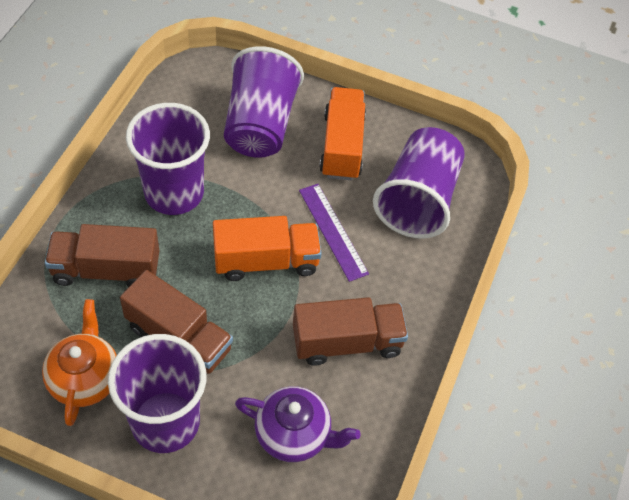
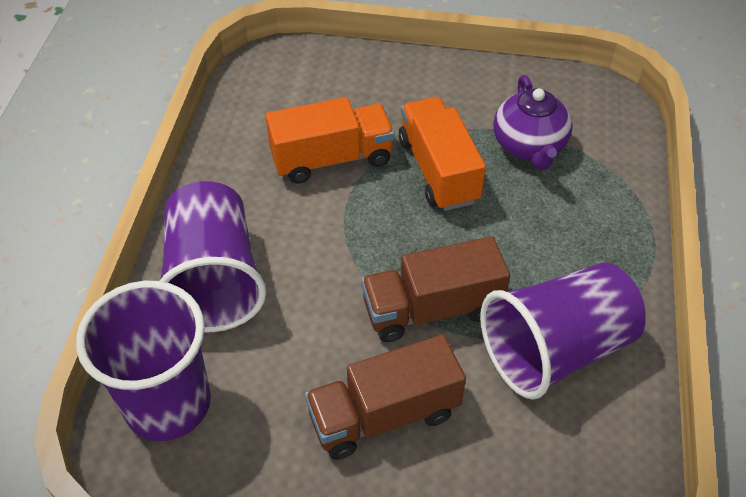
brown truck: 3 -> 2
orange teapot: 1 -> 0
purple cup: 4 -> 3
purple ruler: 1 -> 0

